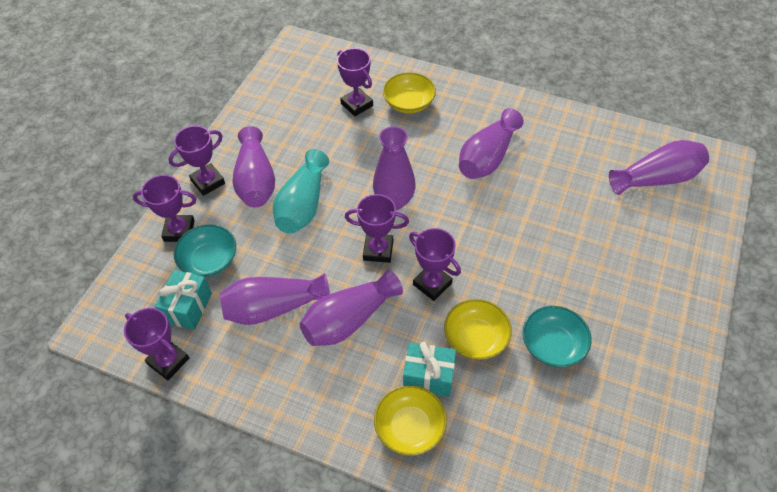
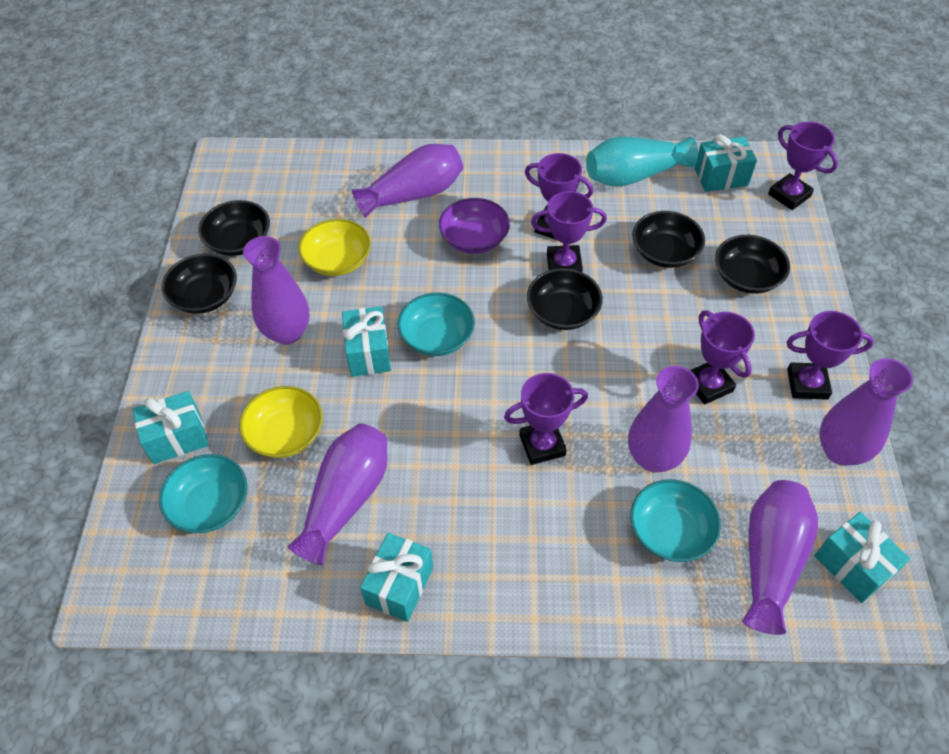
black bowl: 0 -> 5
purple bowl: 0 -> 1
turquoise bowl: 2 -> 3
turquoise gift: 2 -> 5
yellow bowl: 3 -> 2

